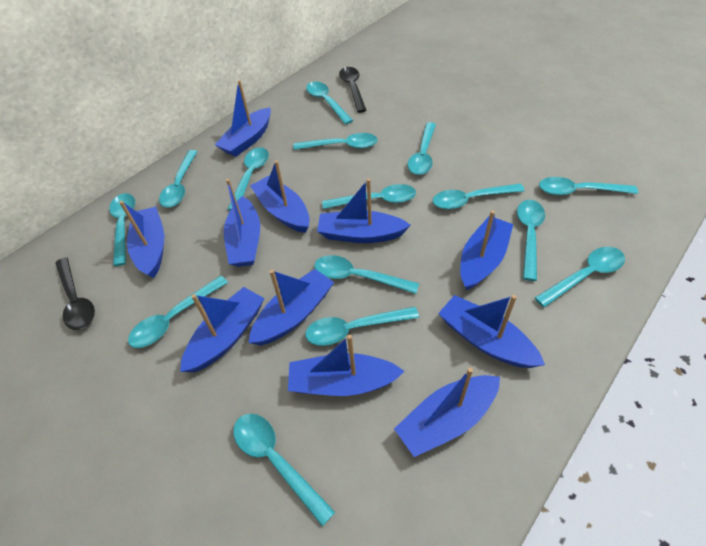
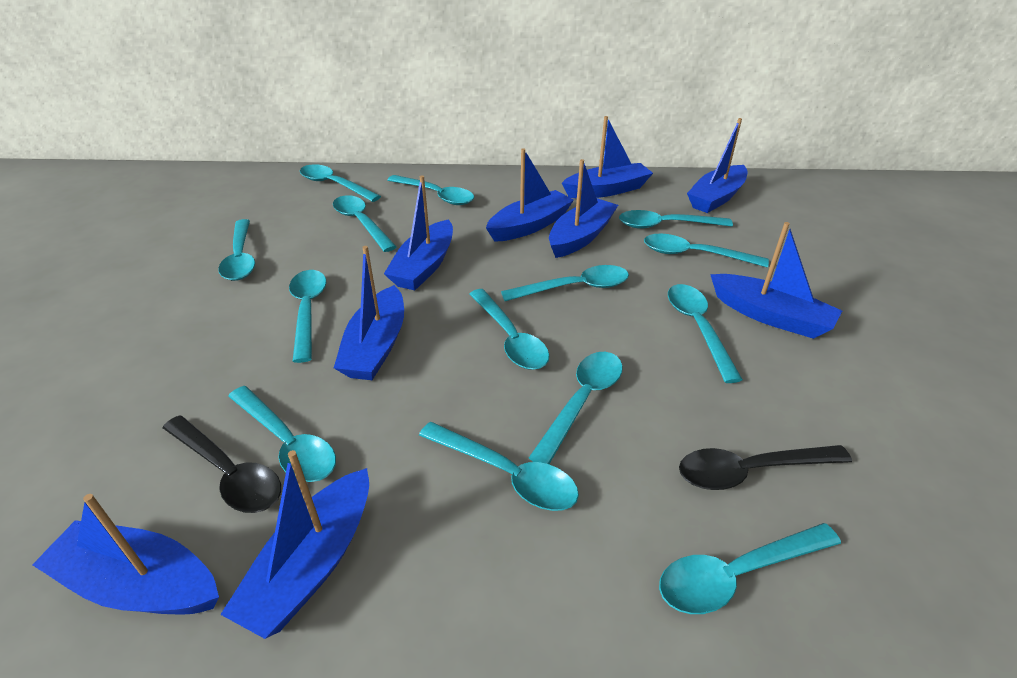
blue boat: 11 -> 9
turquoise spoon: 15 -> 14

